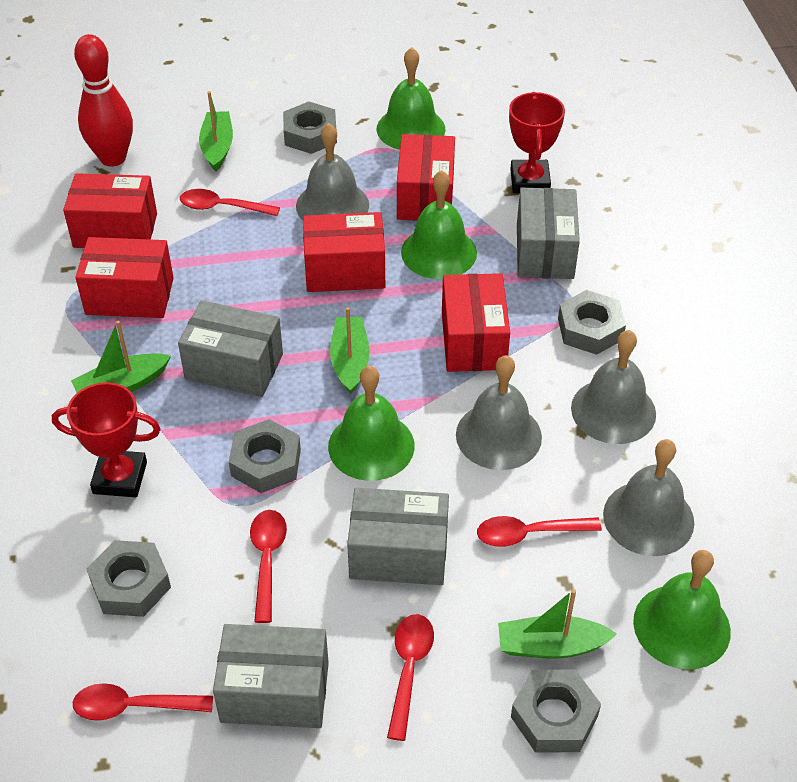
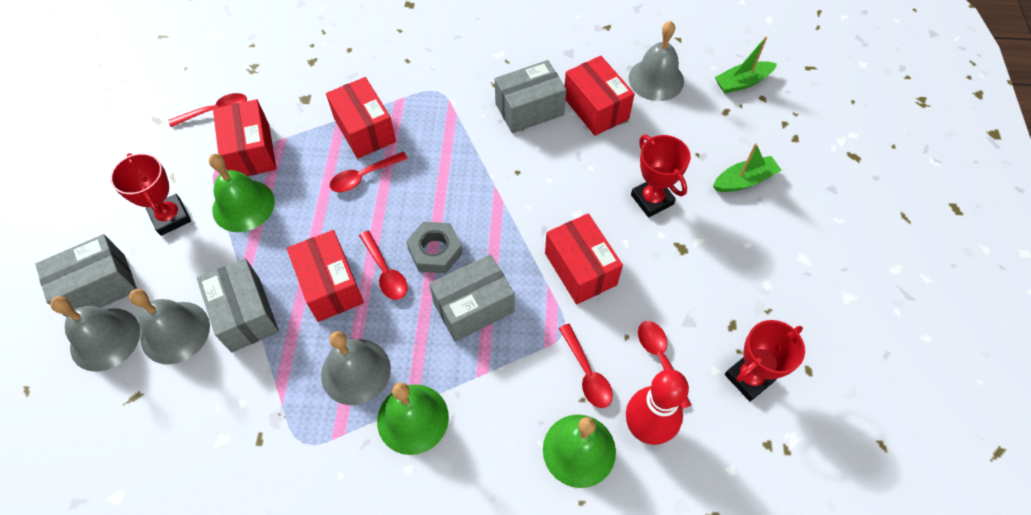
green bell: 4 -> 3
green boat: 4 -> 2
grey nut: 5 -> 1
red trophy: 2 -> 3

